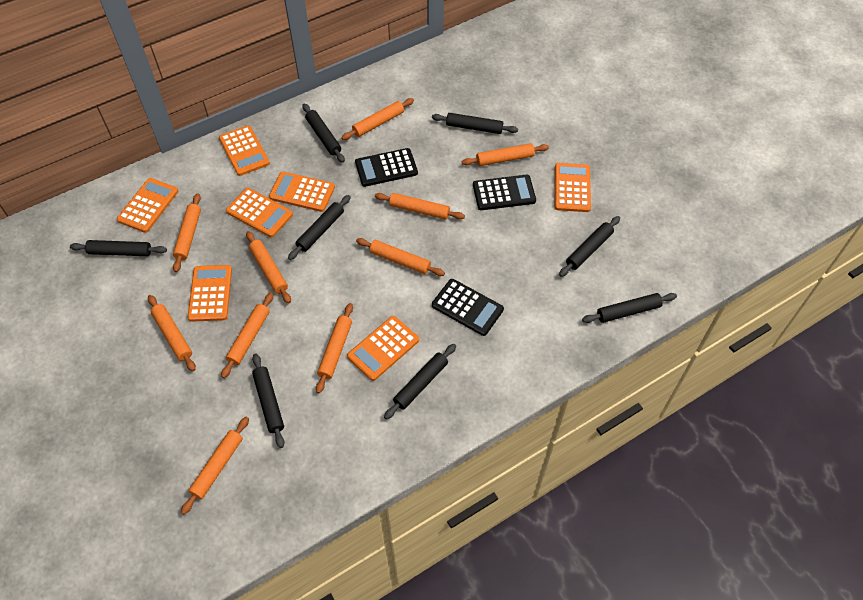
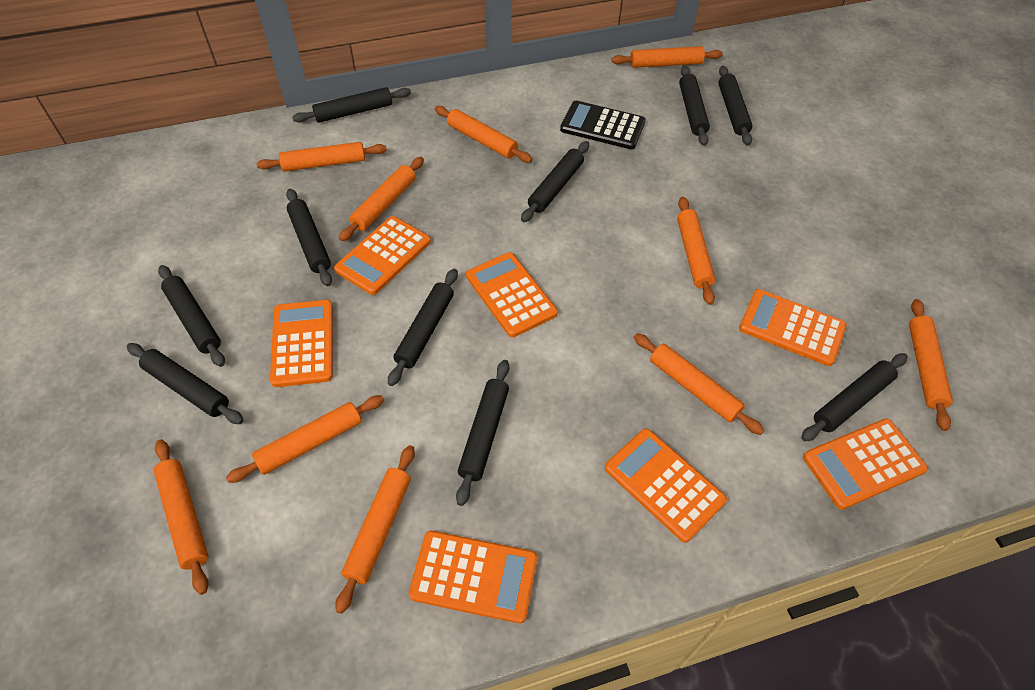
black calculator: 3 -> 1
black rolling pin: 8 -> 10

